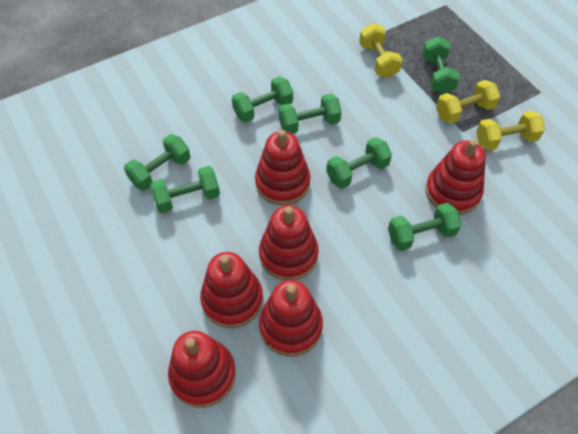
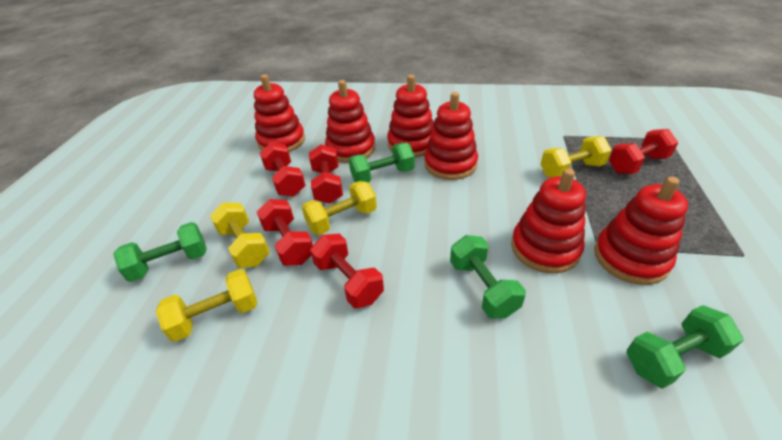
green dumbbell: 7 -> 4
red dumbbell: 0 -> 5
yellow dumbbell: 3 -> 4

